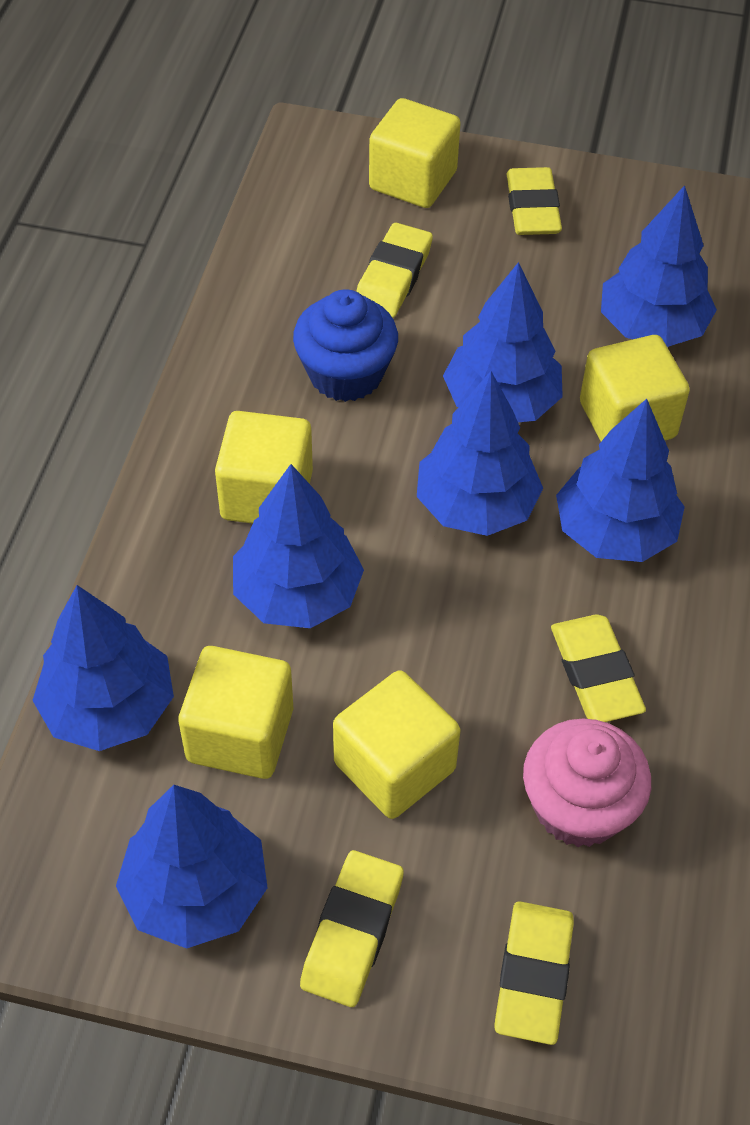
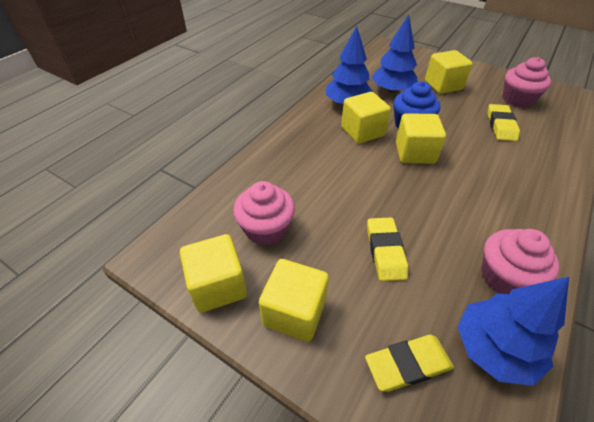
blue tree: 7 -> 3
pink cupcake: 1 -> 3
yellow eraser: 5 -> 3

